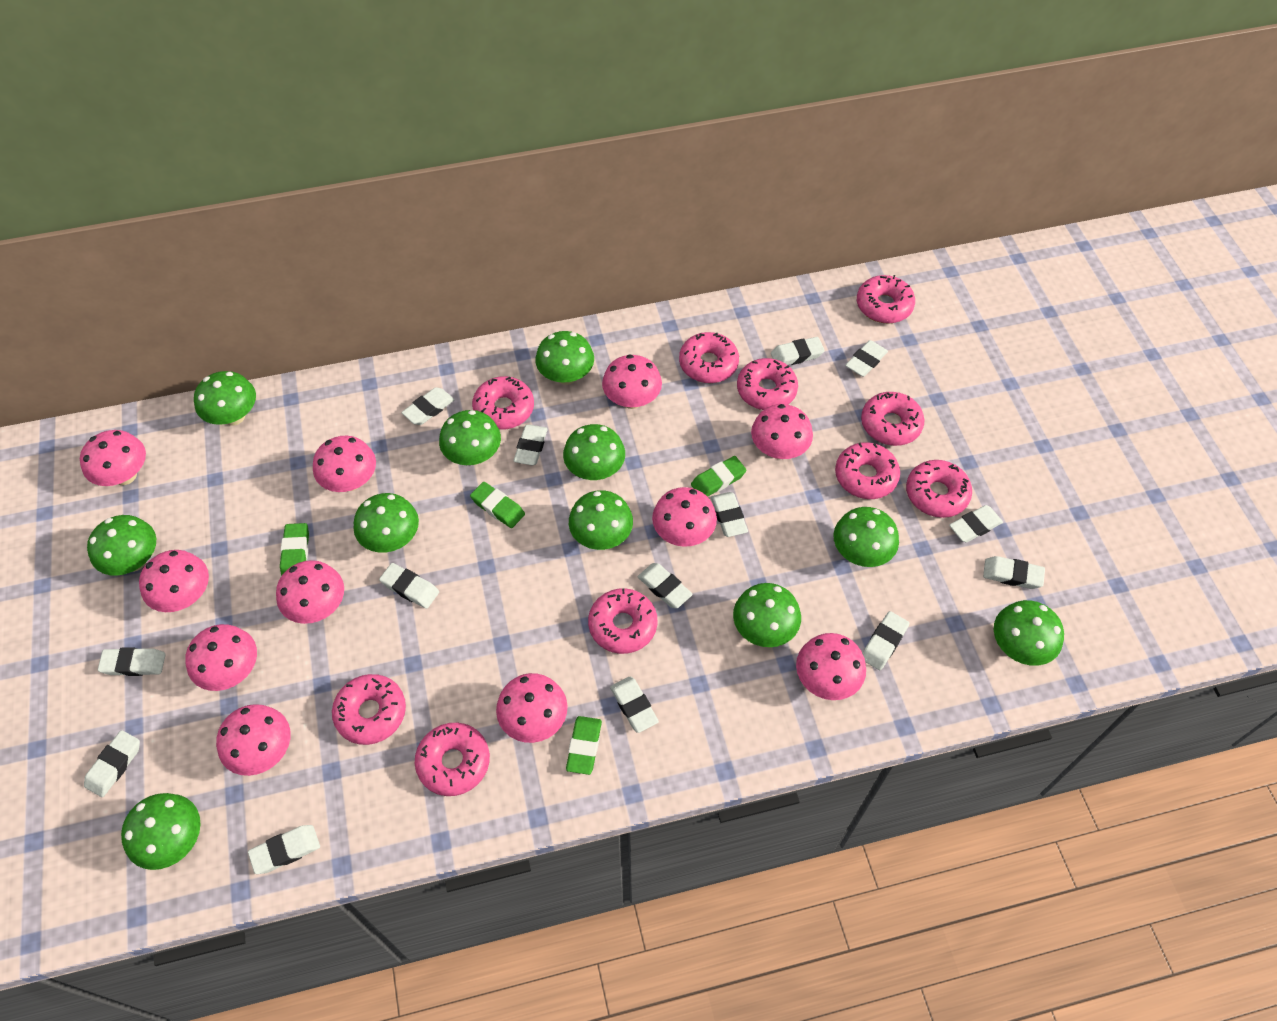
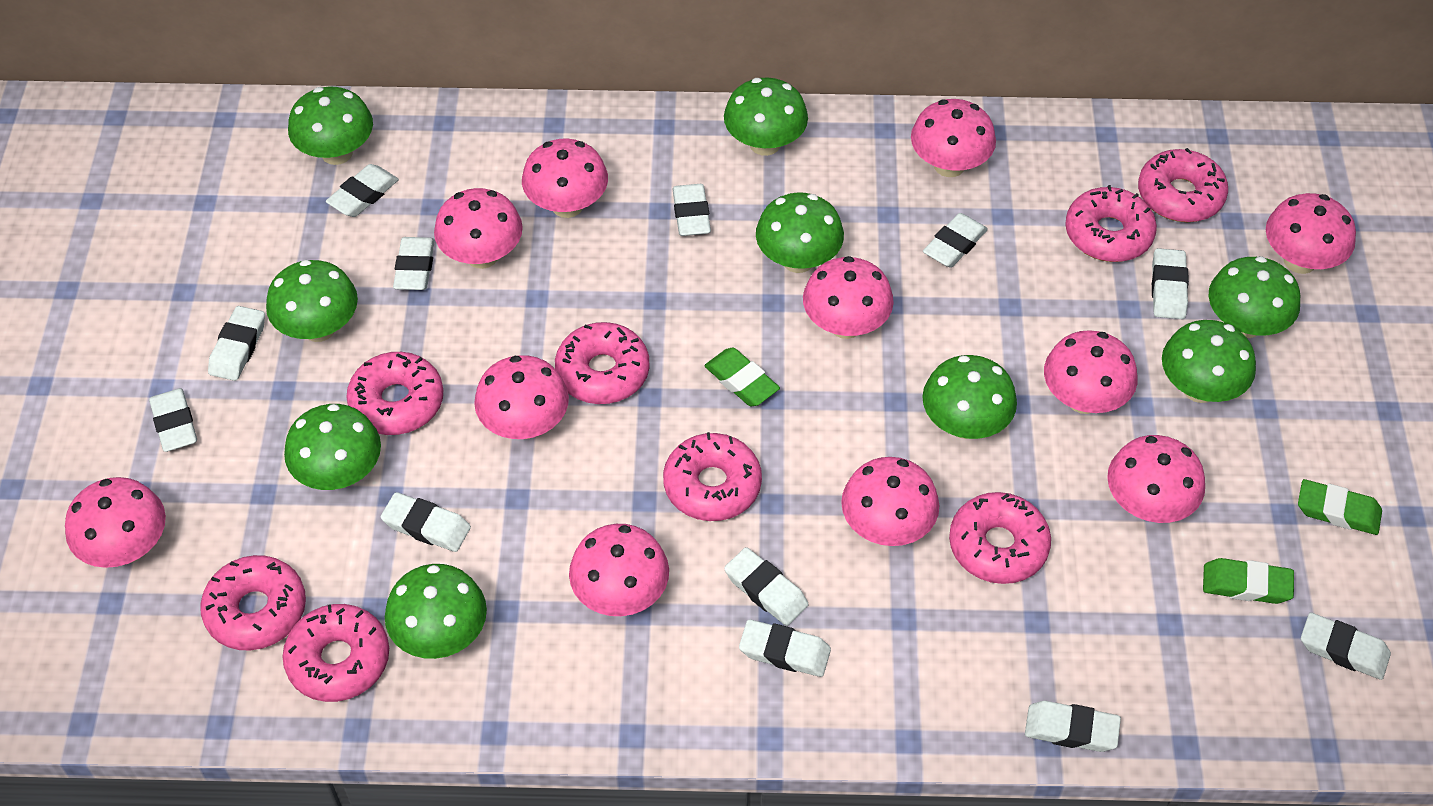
green eraser: 4 -> 3
green mushroom: 11 -> 9
pink donut: 10 -> 8
white eraser: 14 -> 12

